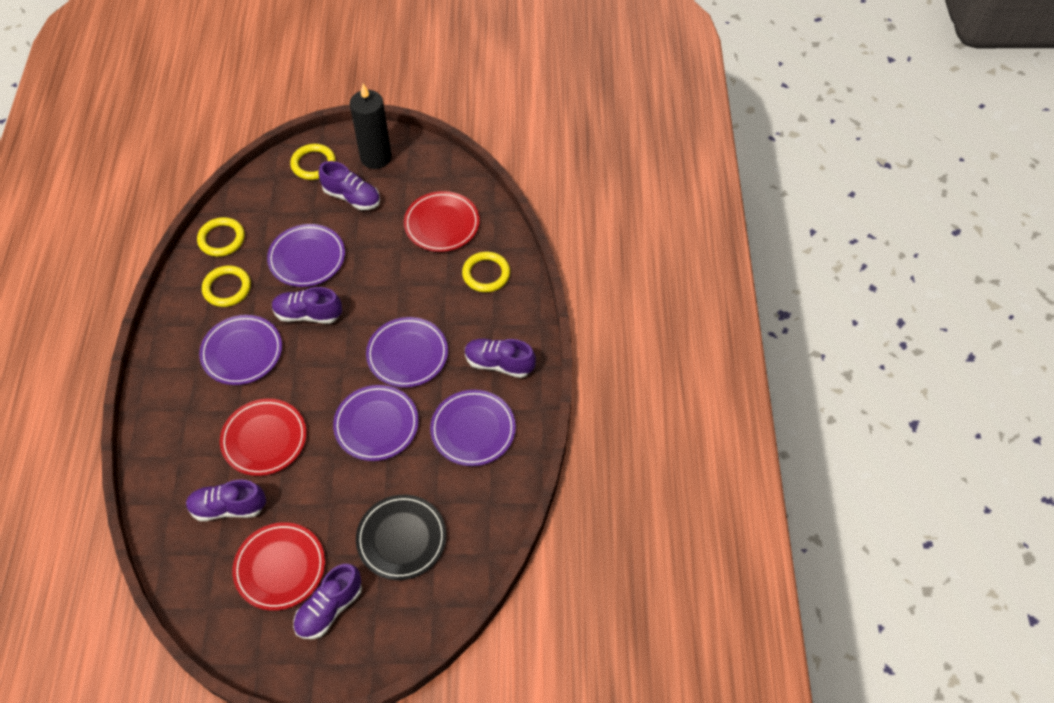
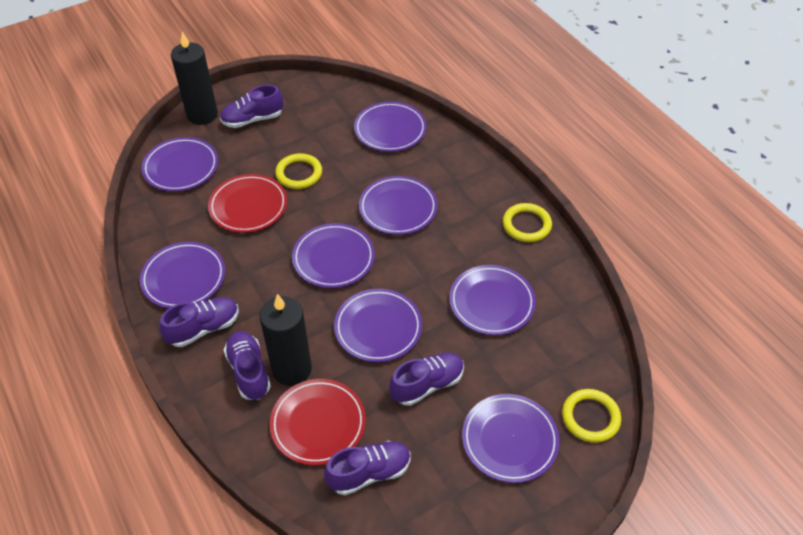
black candle: 1 -> 2
black plate: 1 -> 0
purple plate: 5 -> 8
red plate: 3 -> 2
yellow ring: 4 -> 3

